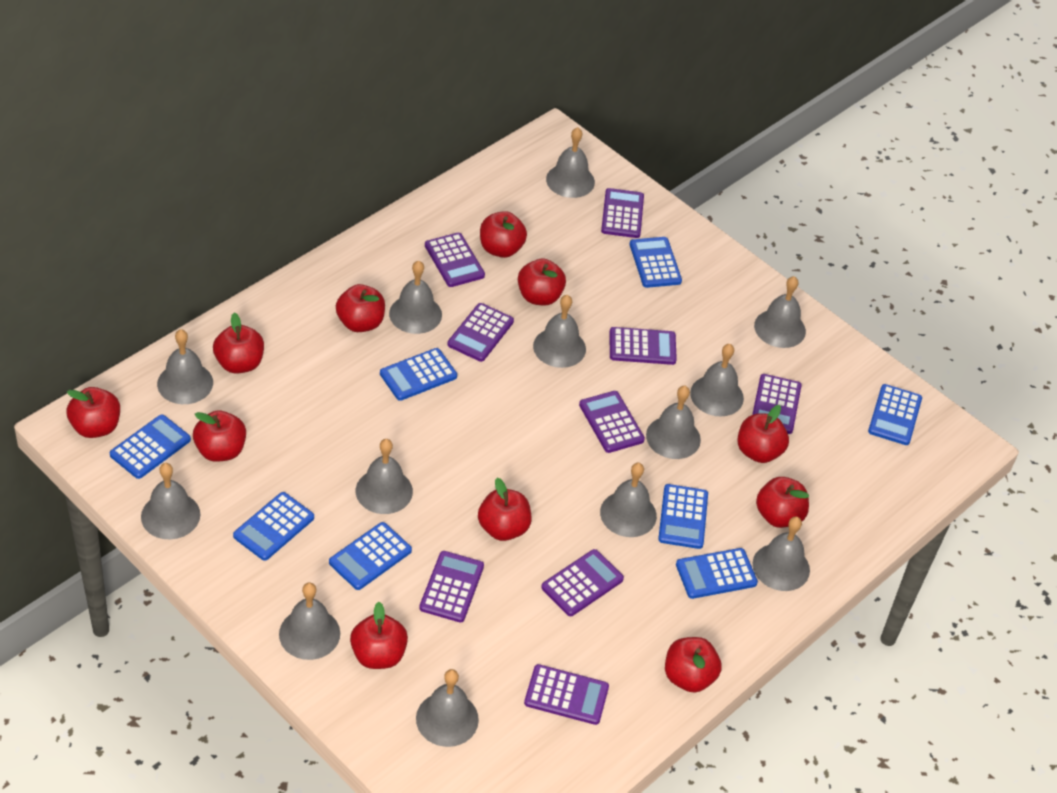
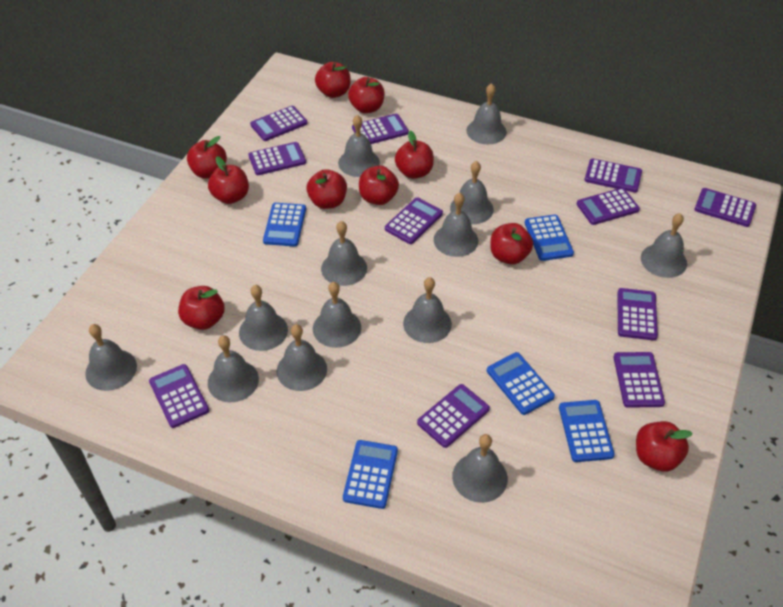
blue calculator: 8 -> 5
purple calculator: 9 -> 11
red apple: 11 -> 10

